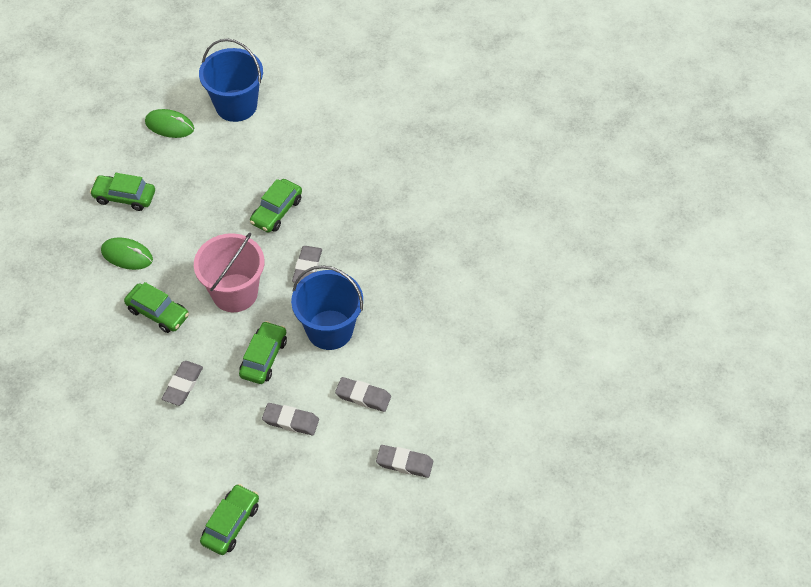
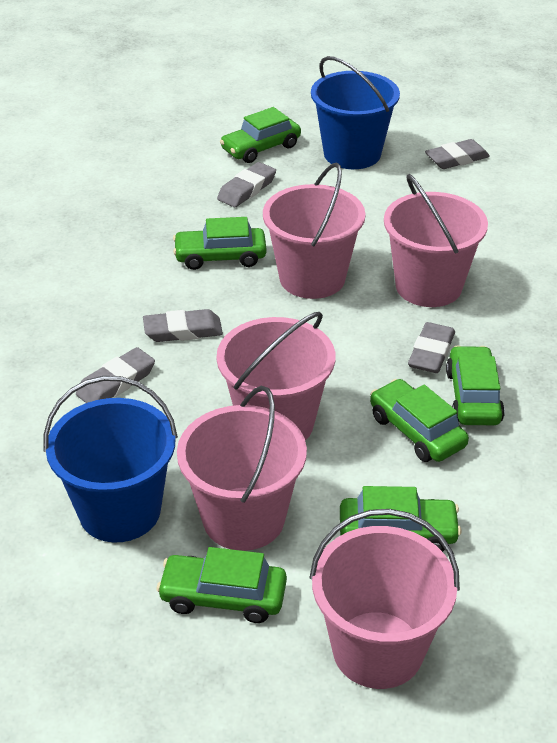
green car: 5 -> 6
green mouse: 2 -> 0
pink bucket: 1 -> 5

